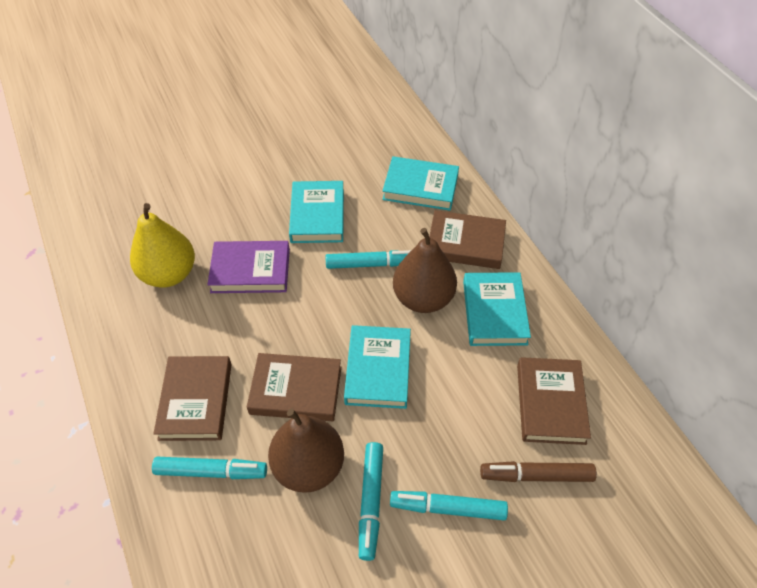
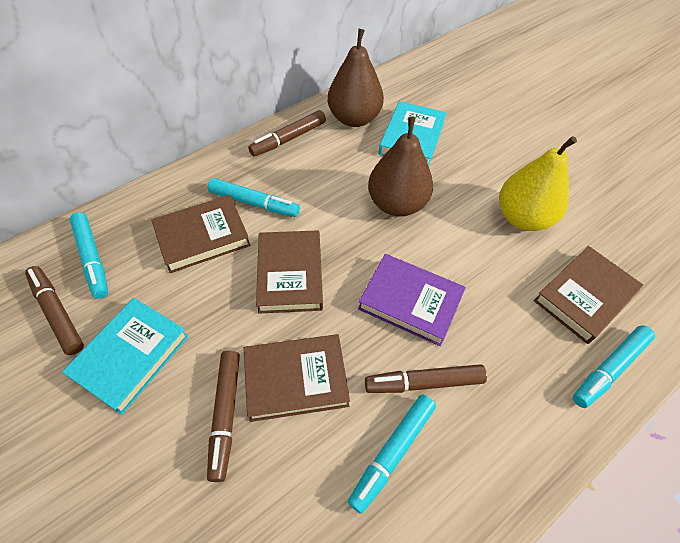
brown marker: 1 -> 4
turquoise book: 4 -> 2

